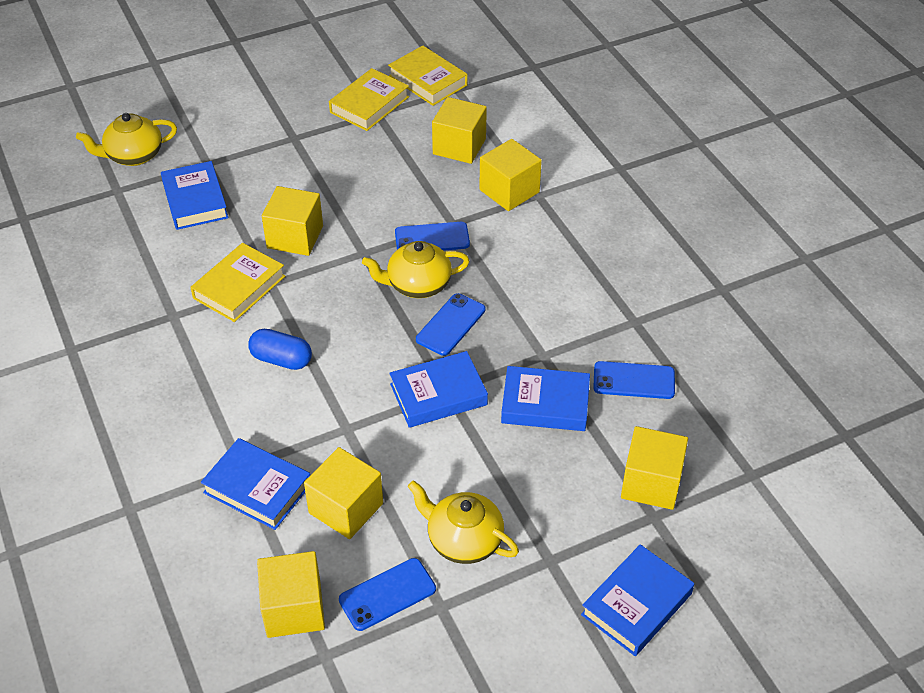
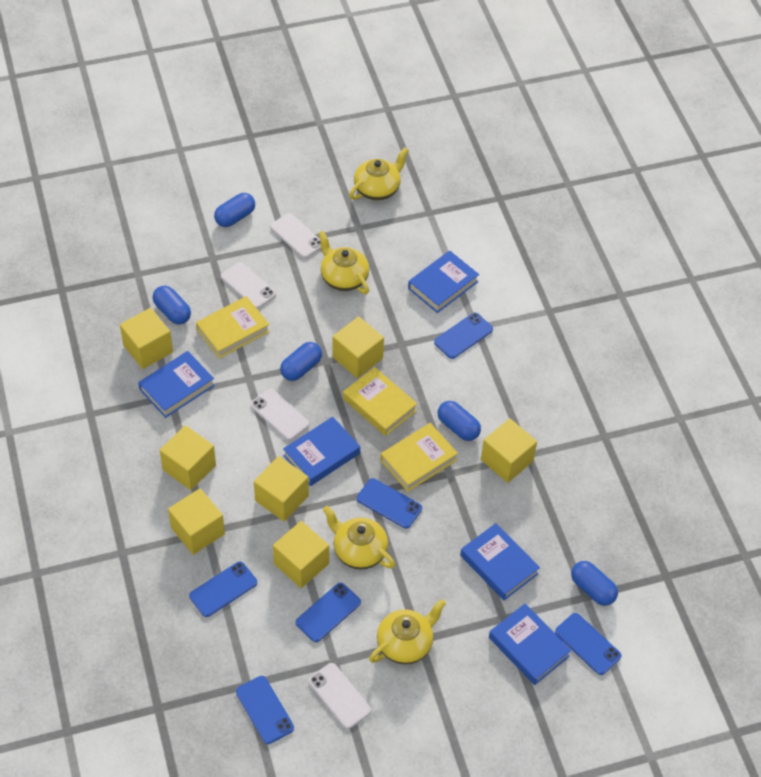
blue capsule: 1 -> 5
blue phone: 4 -> 6
white phone: 0 -> 4
yellow cube: 6 -> 7
yellow teapot: 3 -> 4

